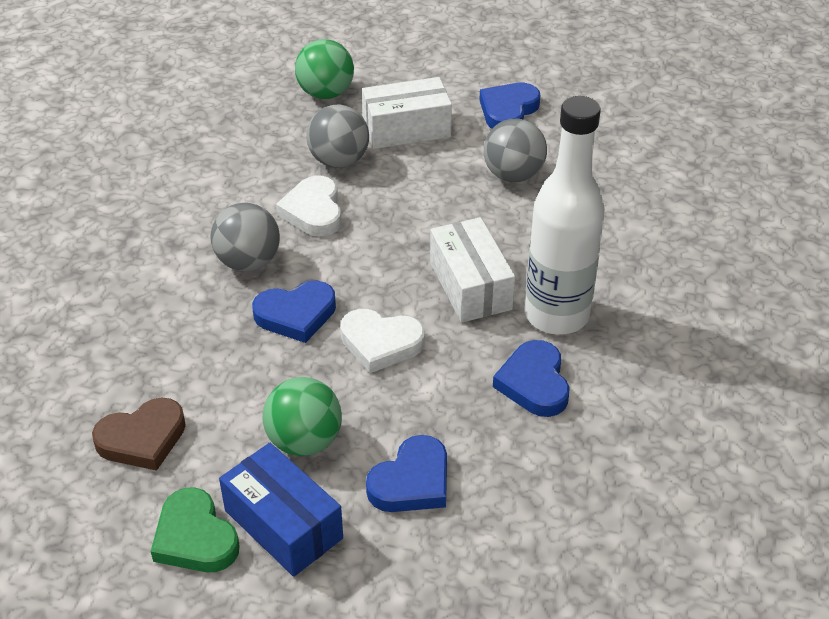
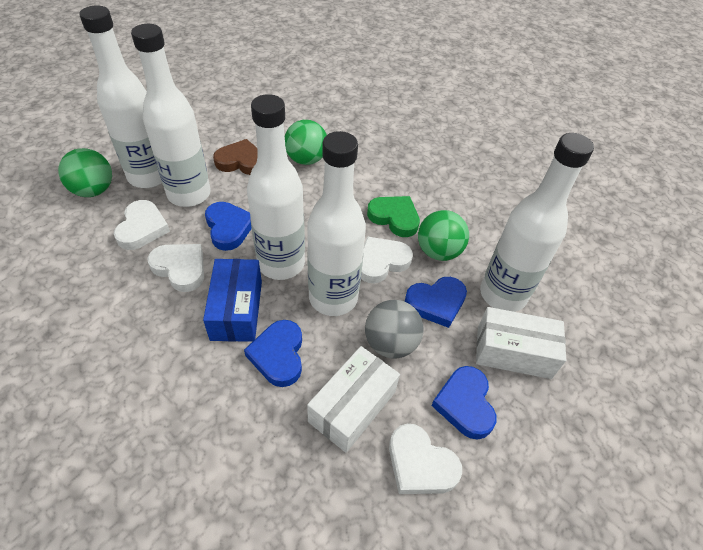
green ball: 2 -> 3
grey ball: 3 -> 1
white bottle: 1 -> 5
white heart: 2 -> 4

